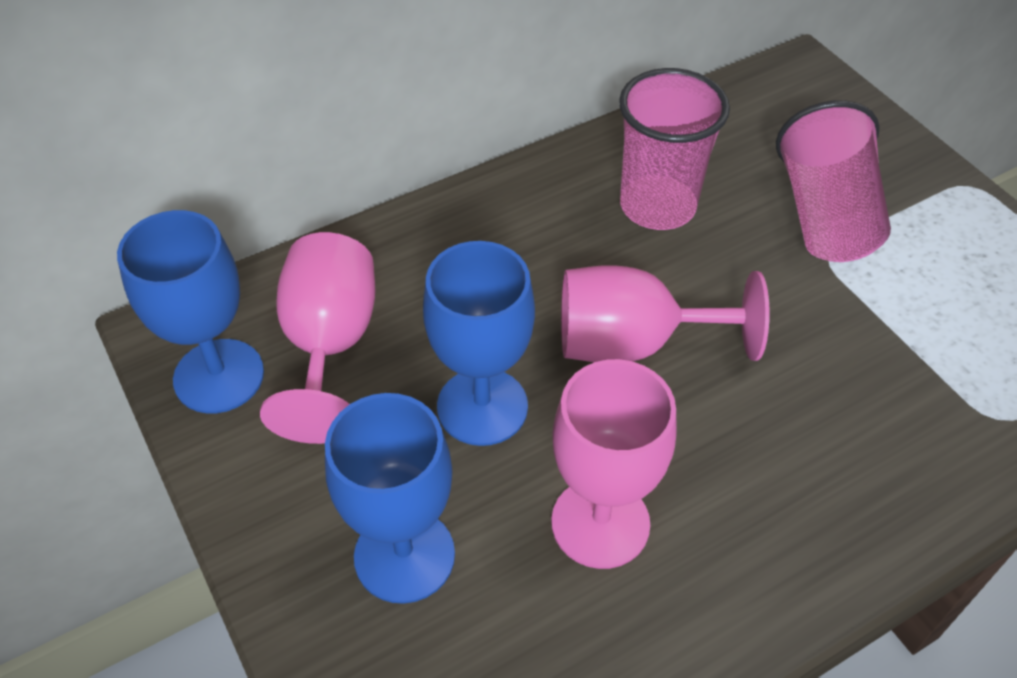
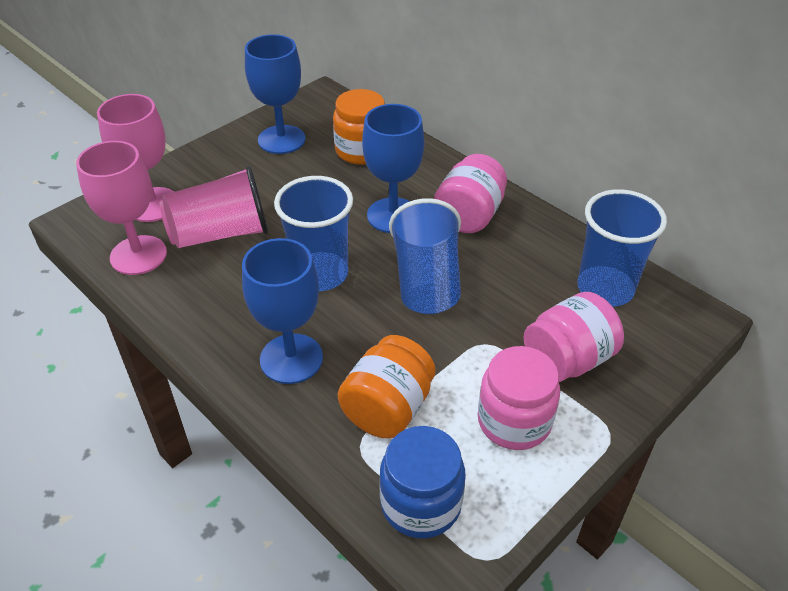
blue cup: 0 -> 3
blue jar: 0 -> 1
orange jar: 0 -> 2
pink cup: 2 -> 1
pink goblet: 3 -> 2
pink jar: 0 -> 3

